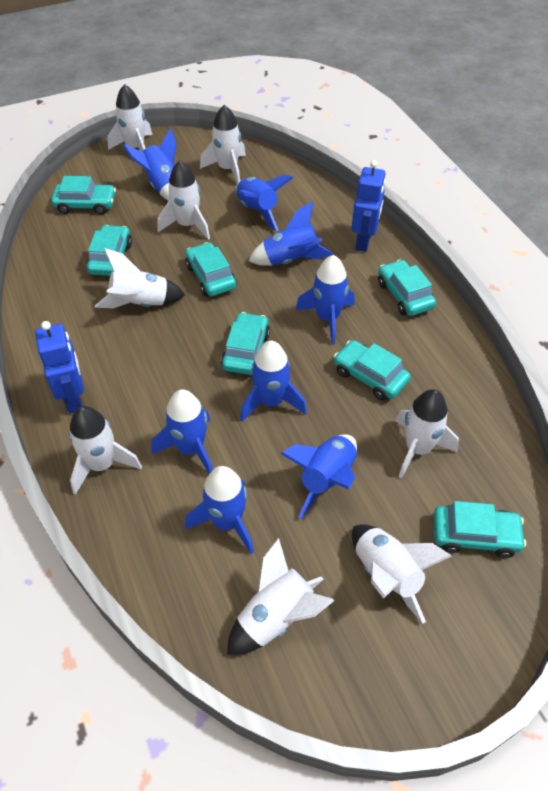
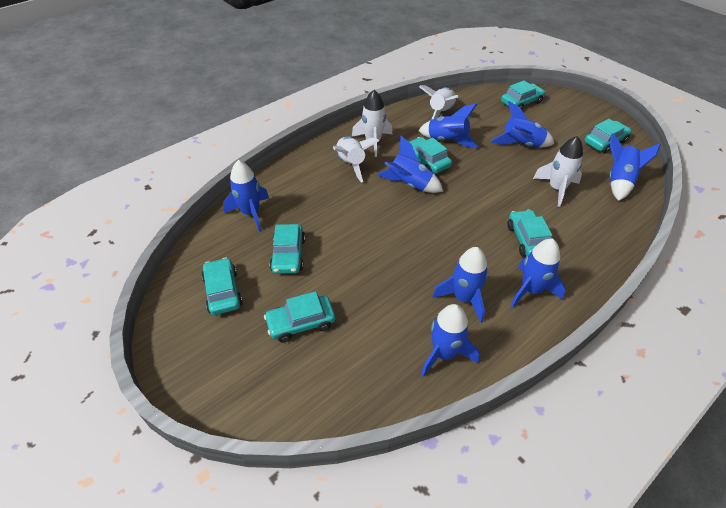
blue robot: 2 -> 0
white rocket: 8 -> 4

